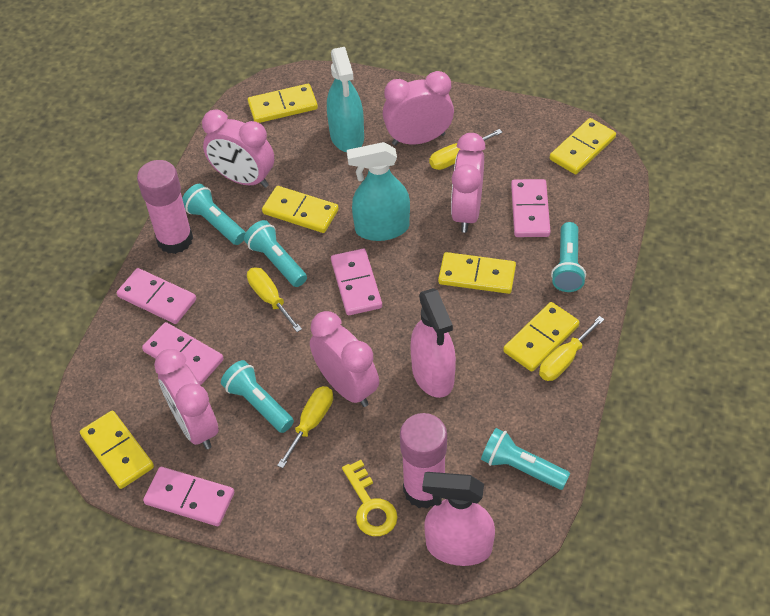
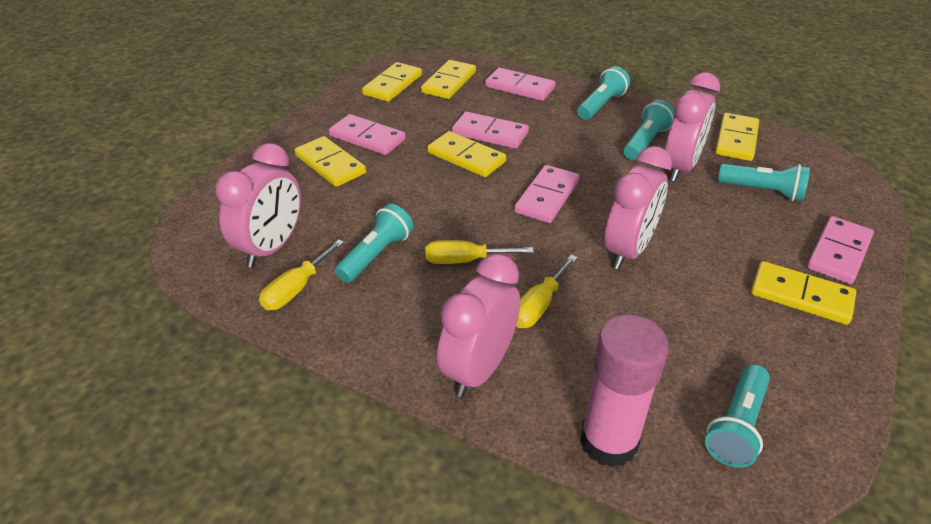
pink clock: 5 -> 4
pink glue stick: 2 -> 1
pink spray bottle: 2 -> 0
turquoise spray bottle: 2 -> 0
yellow key: 1 -> 0
yellow screwdriver: 4 -> 3

